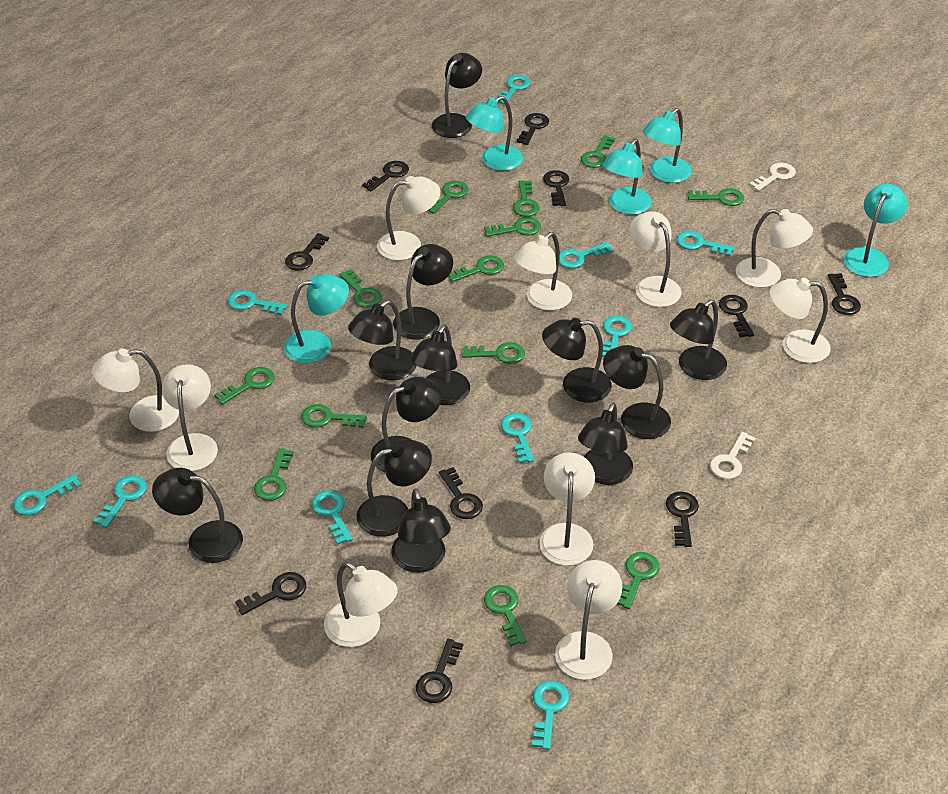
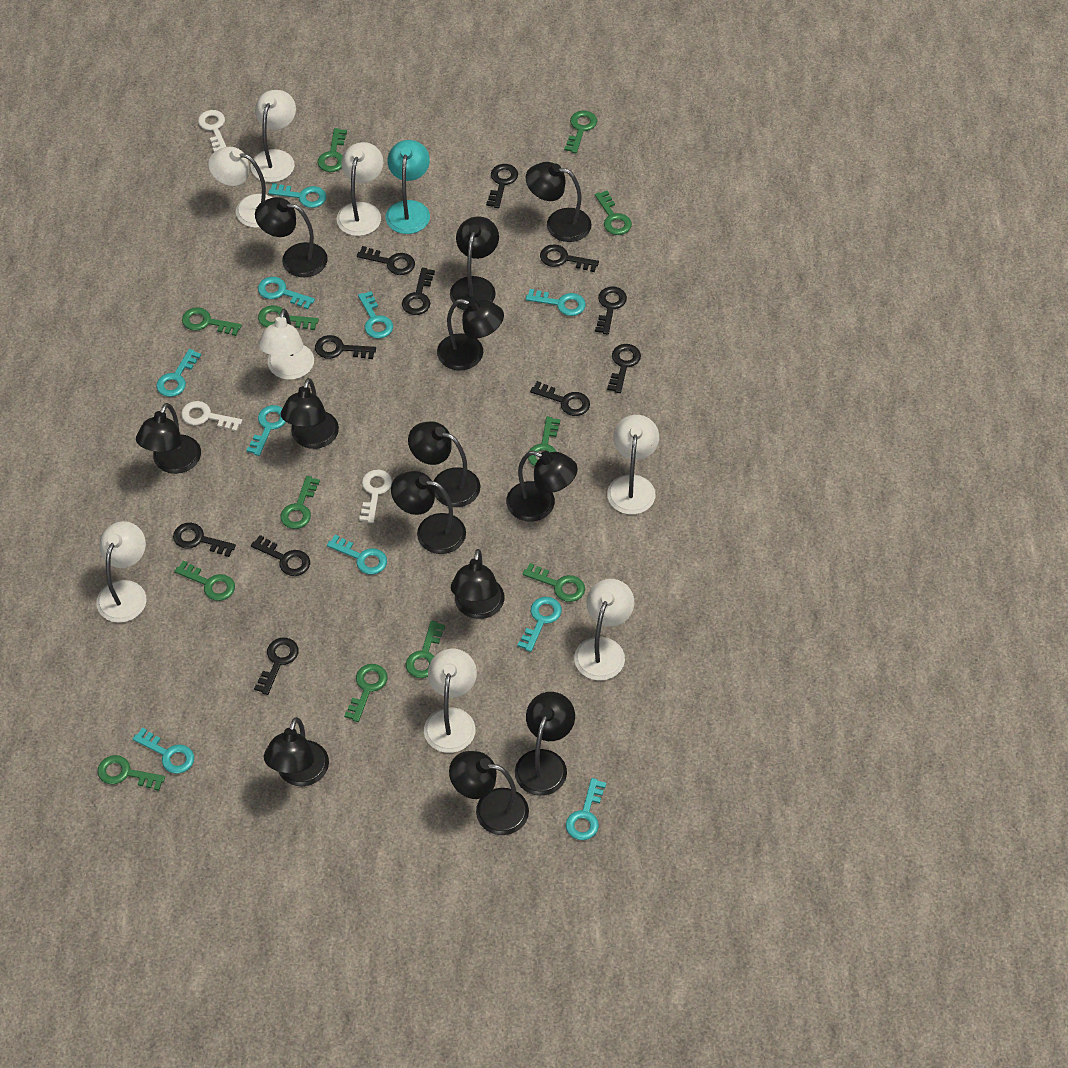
black key: 10 -> 11
black lamp: 12 -> 13
green key: 13 -> 12
turquoise lamp: 5 -> 1
white key: 2 -> 3
white lamp: 10 -> 8

